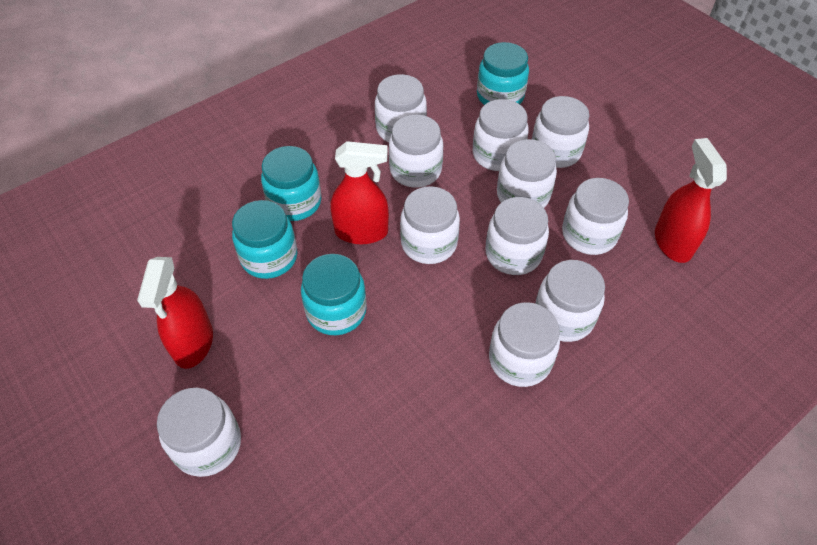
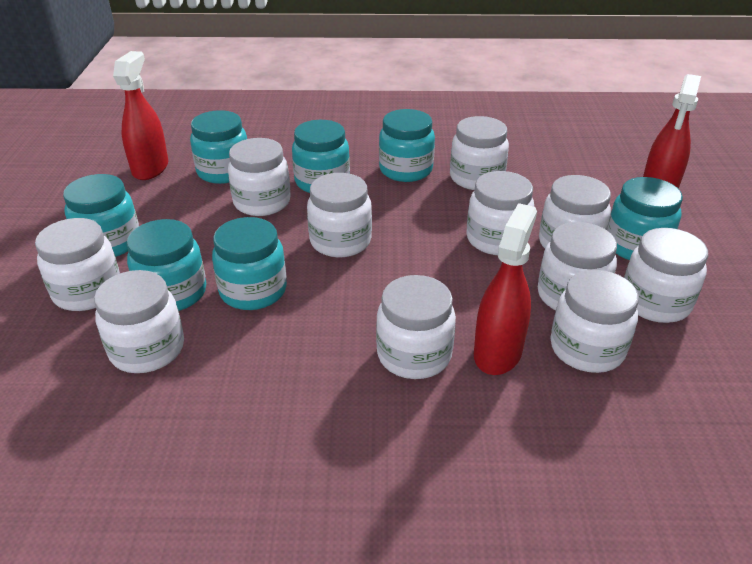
turquoise jar: 4 -> 7

